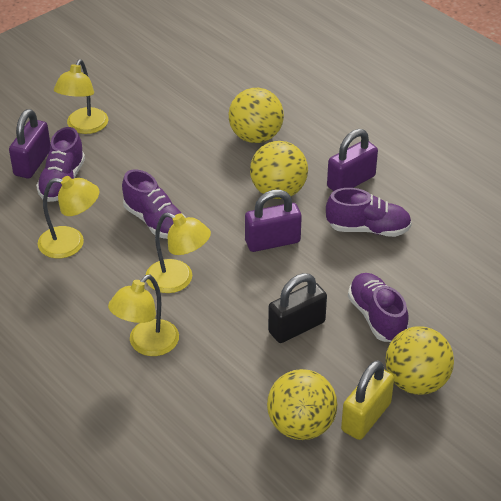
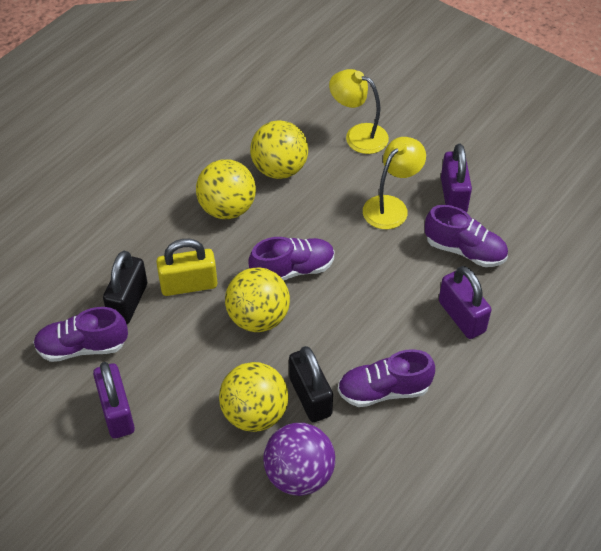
black padlock: 1 -> 2
purple ball: 0 -> 1
yellow lamp: 4 -> 2

